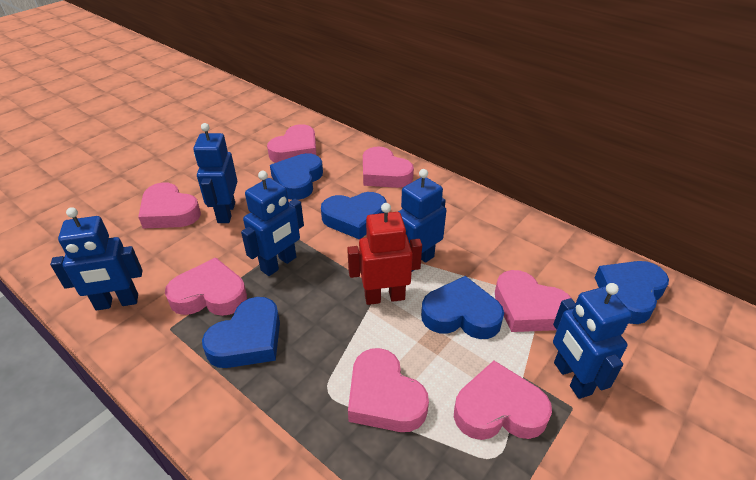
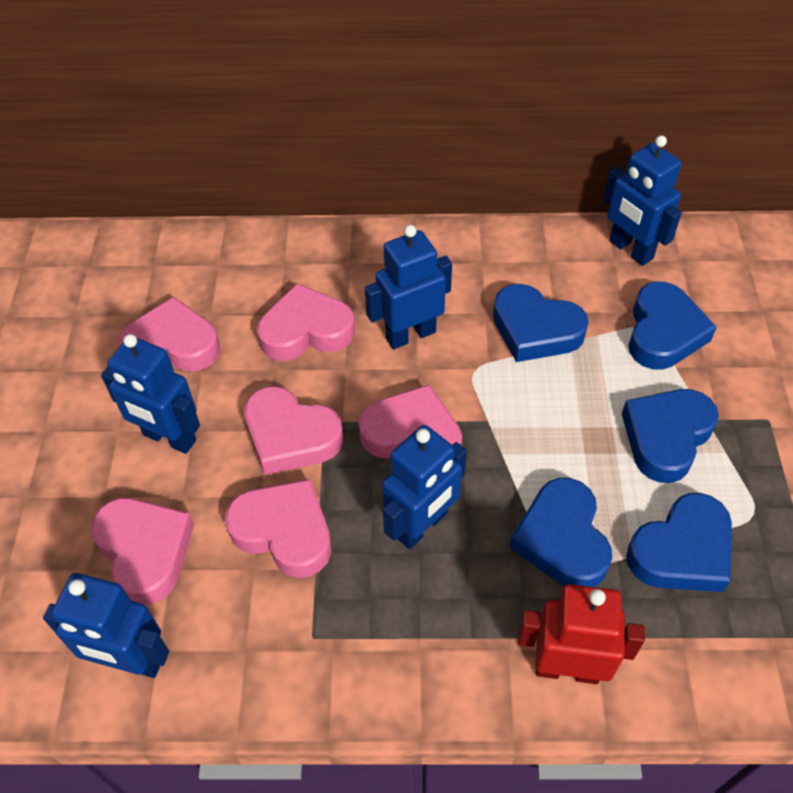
pink heart: 7 -> 6

